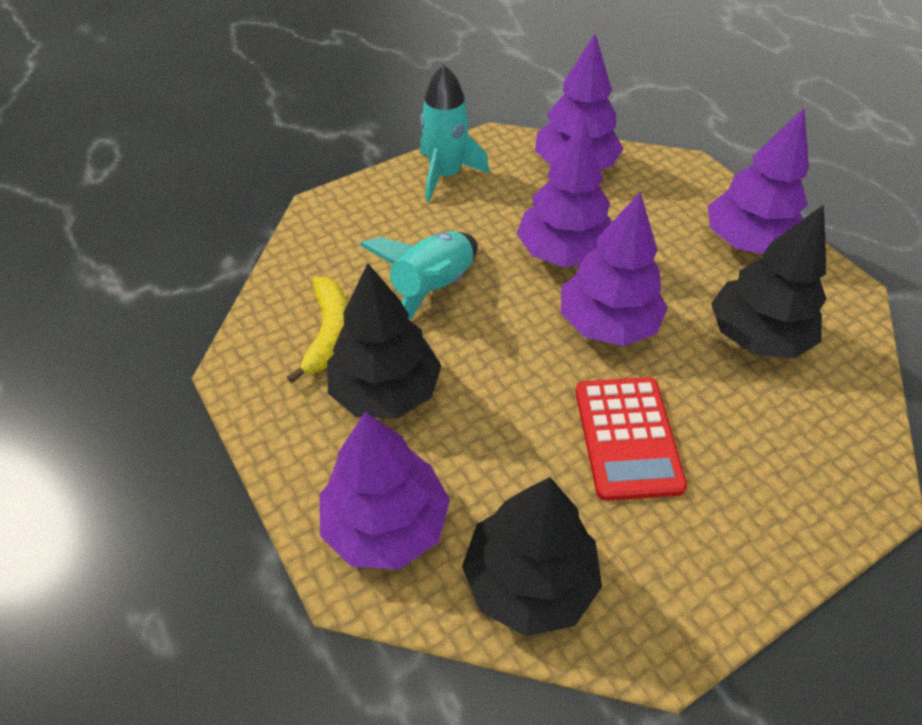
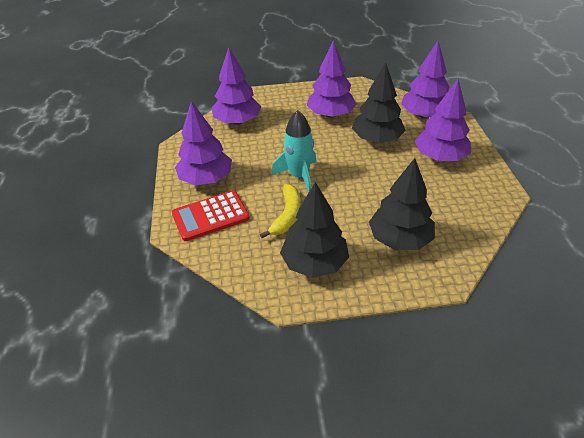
turquoise rocket: 2 -> 1

